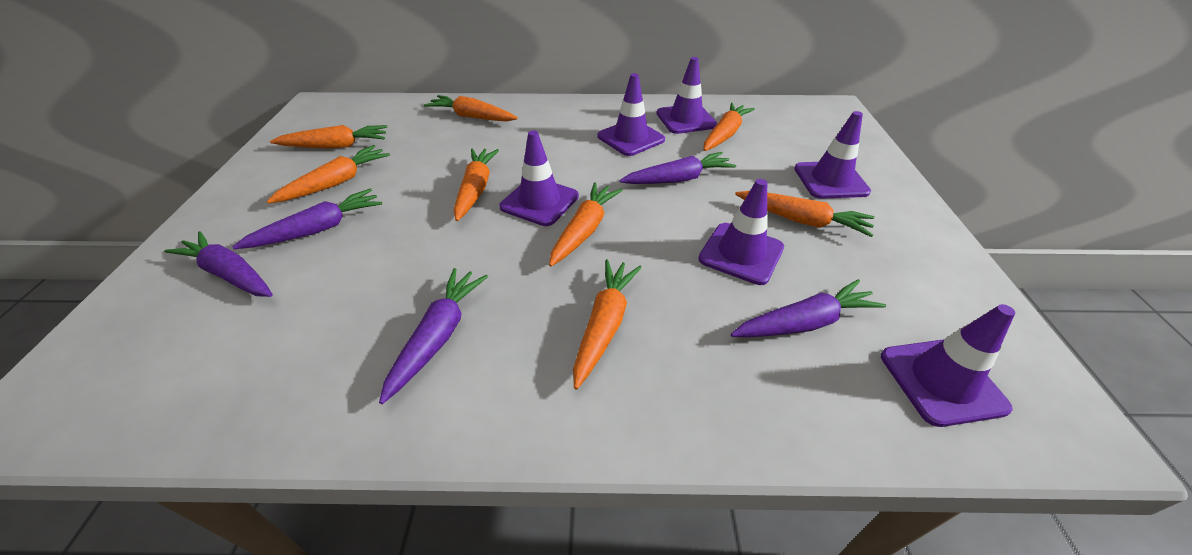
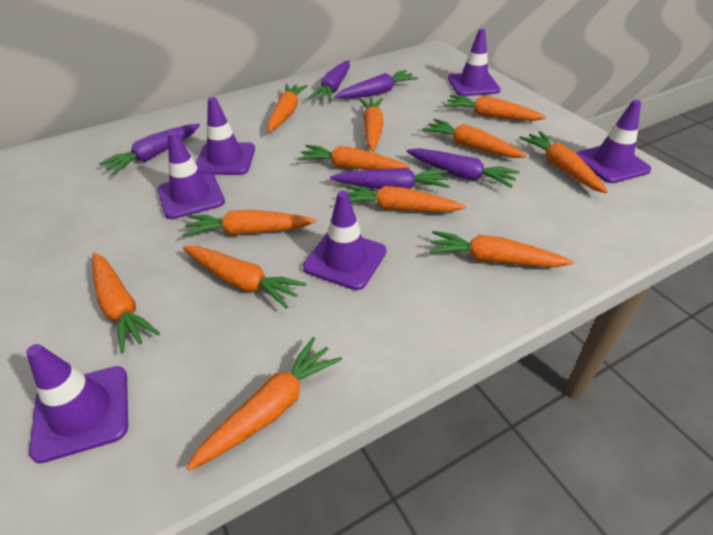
orange carrot: 8 -> 12

